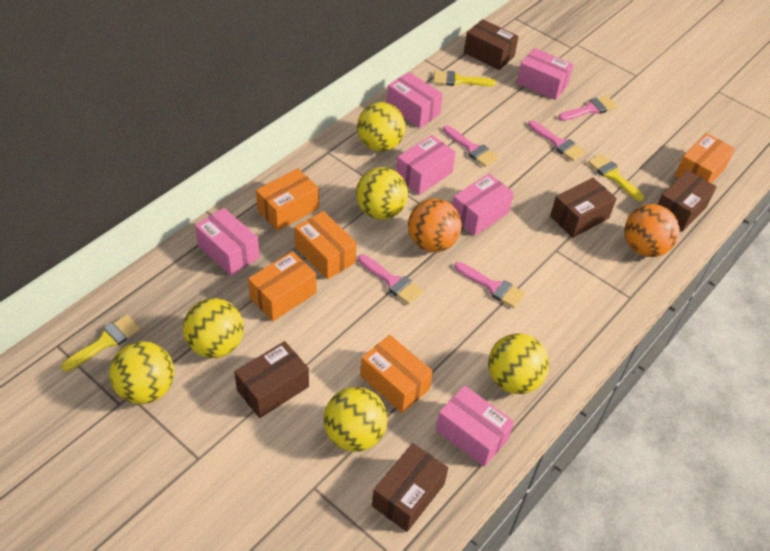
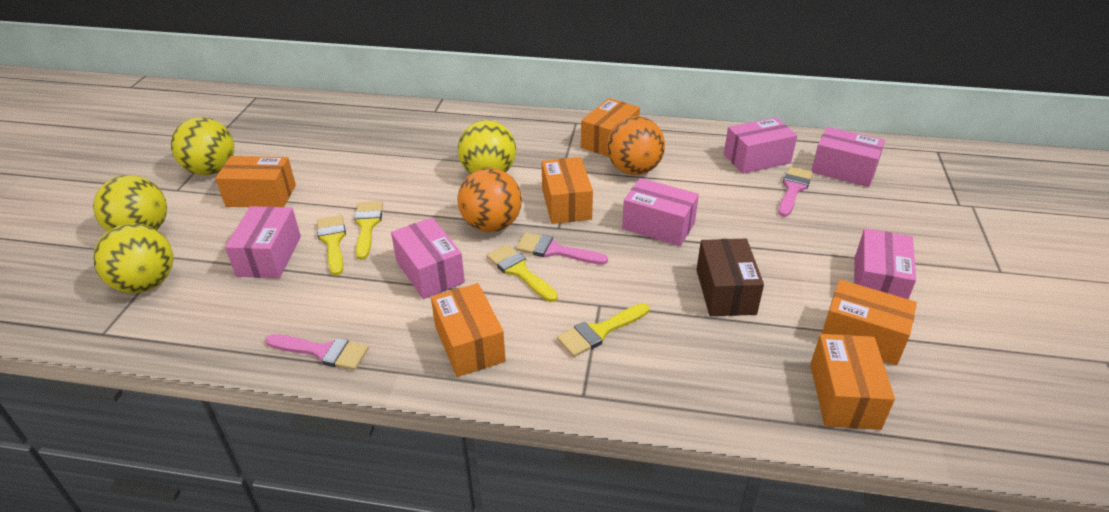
brown box: 5 -> 1
orange box: 5 -> 6
pink brush: 5 -> 3
yellow ball: 6 -> 4
yellow brush: 3 -> 4

